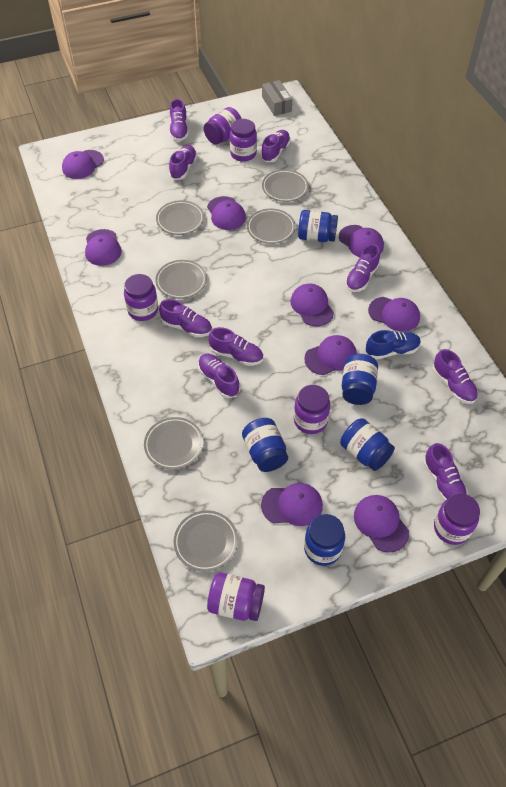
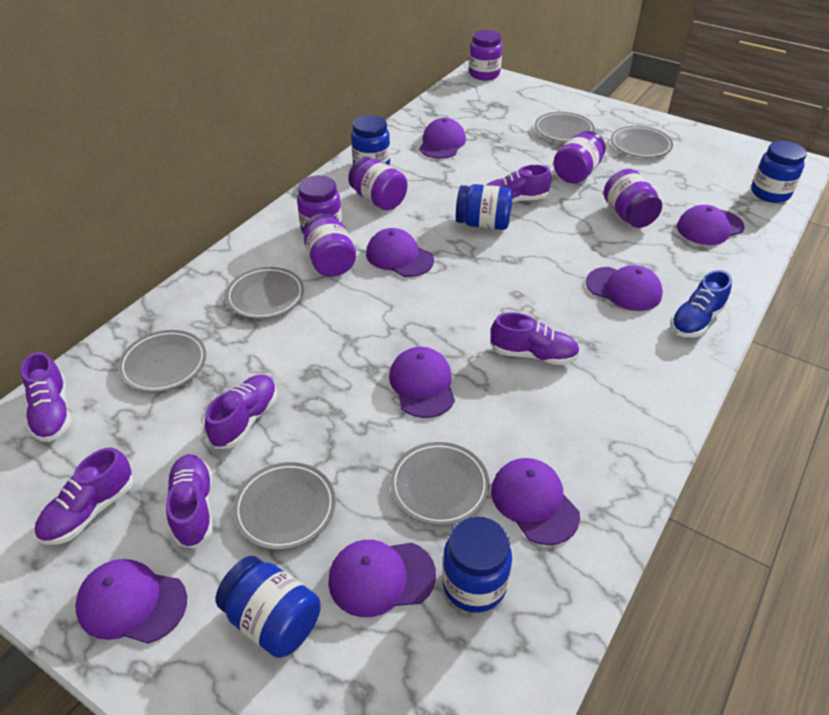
grey box: 1 -> 0
purple cap: 9 -> 8
purple shoe: 9 -> 6

